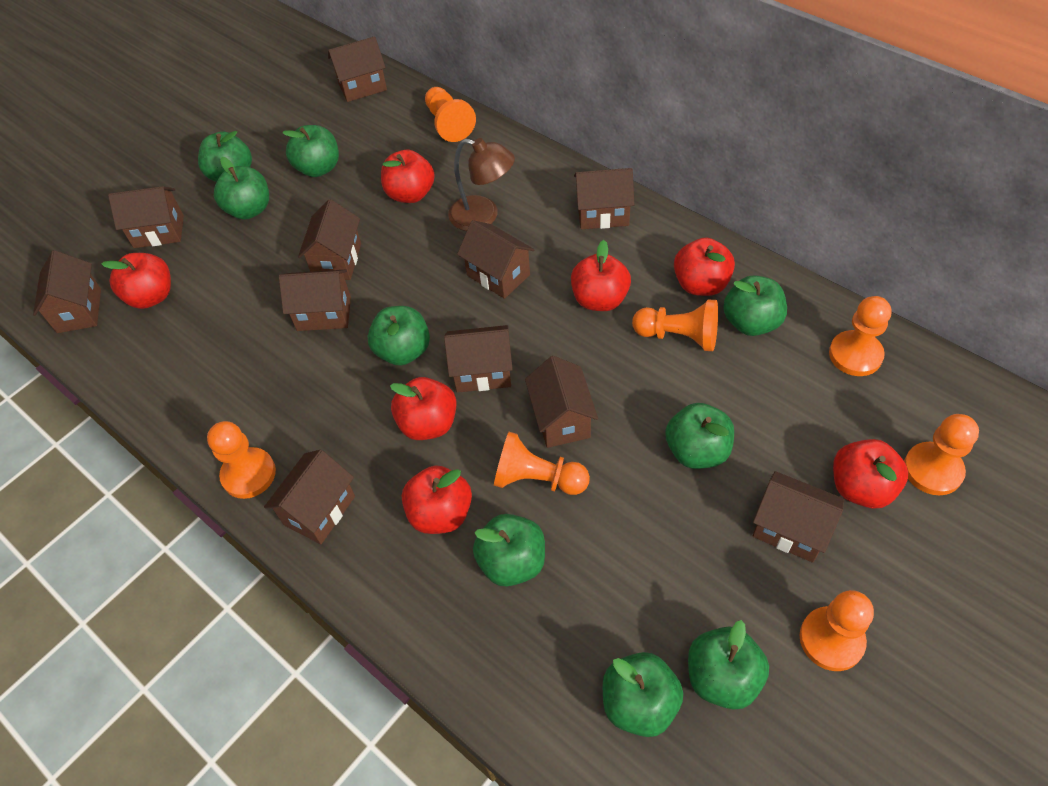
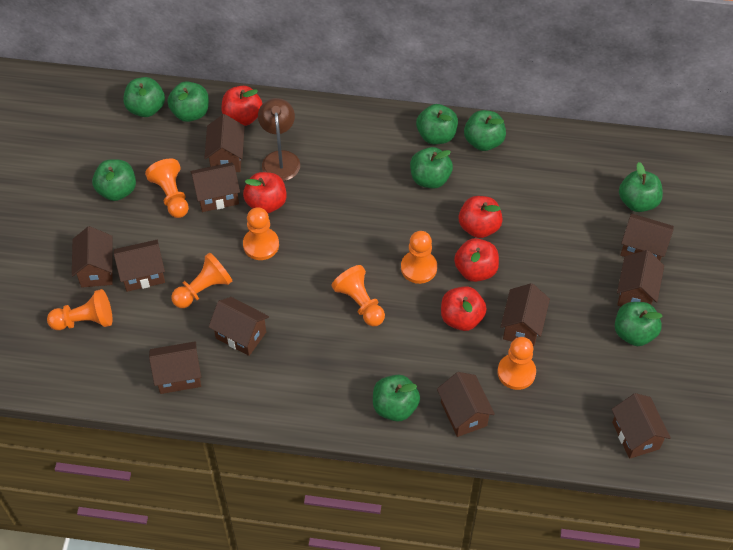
red apple: 7 -> 5

